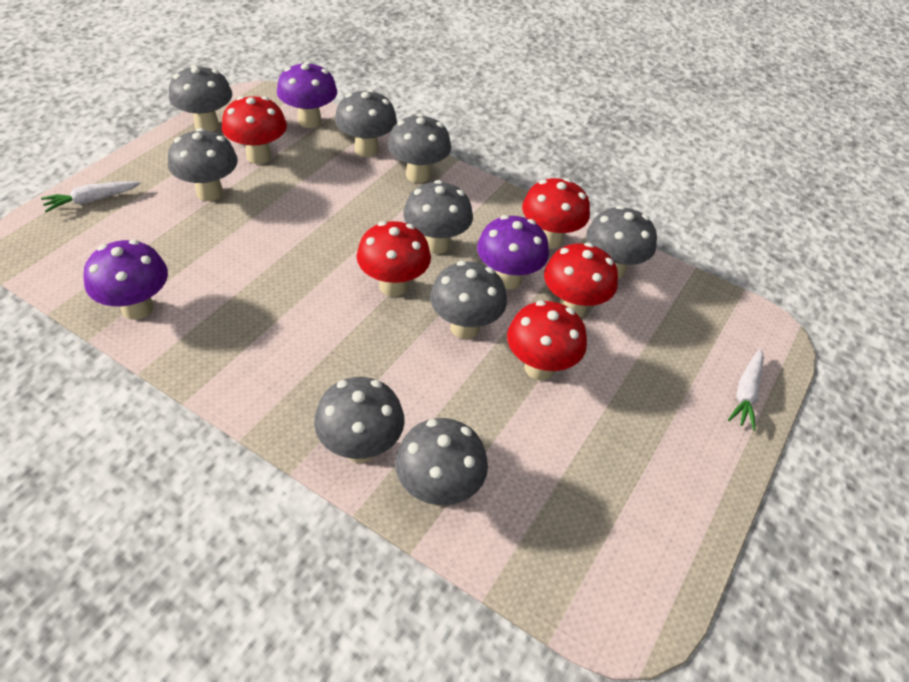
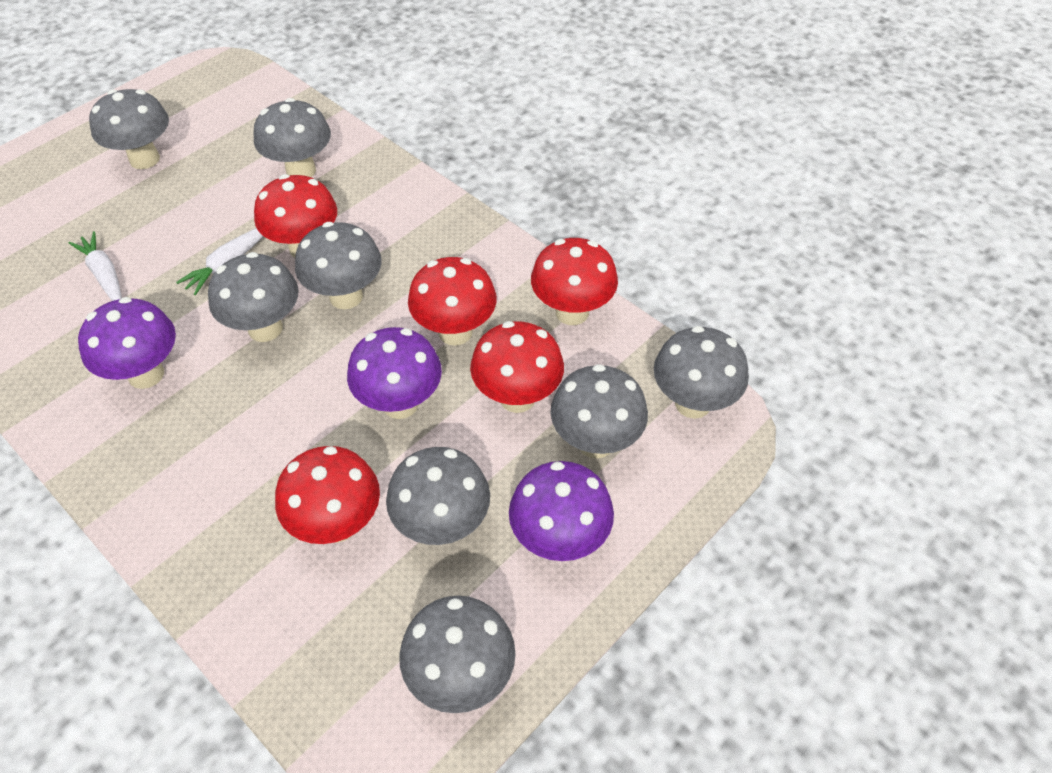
grey mushroom: 9 -> 8

